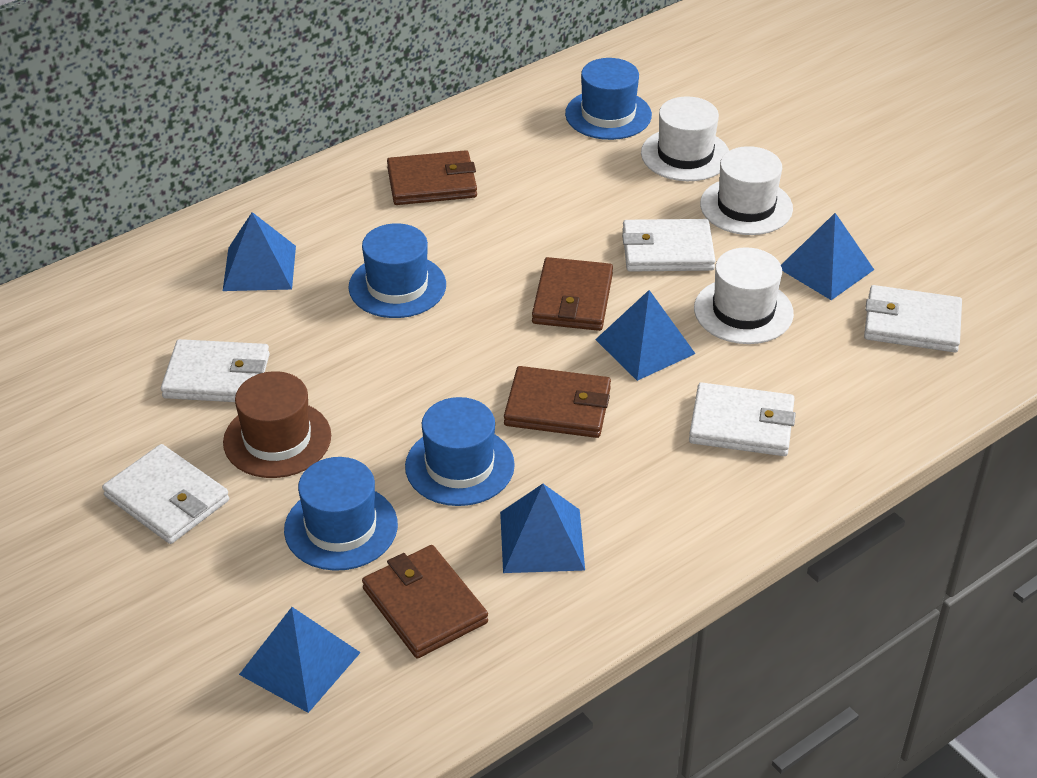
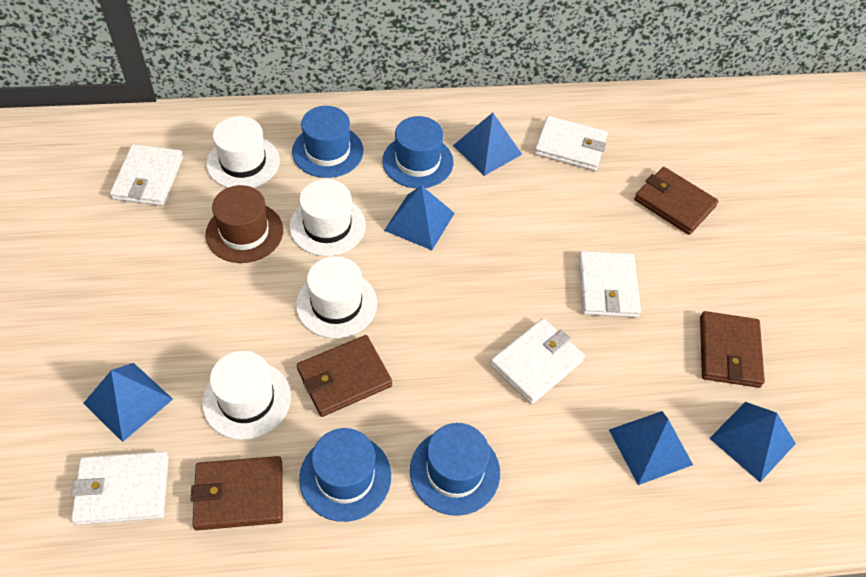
white hat: 3 -> 4

